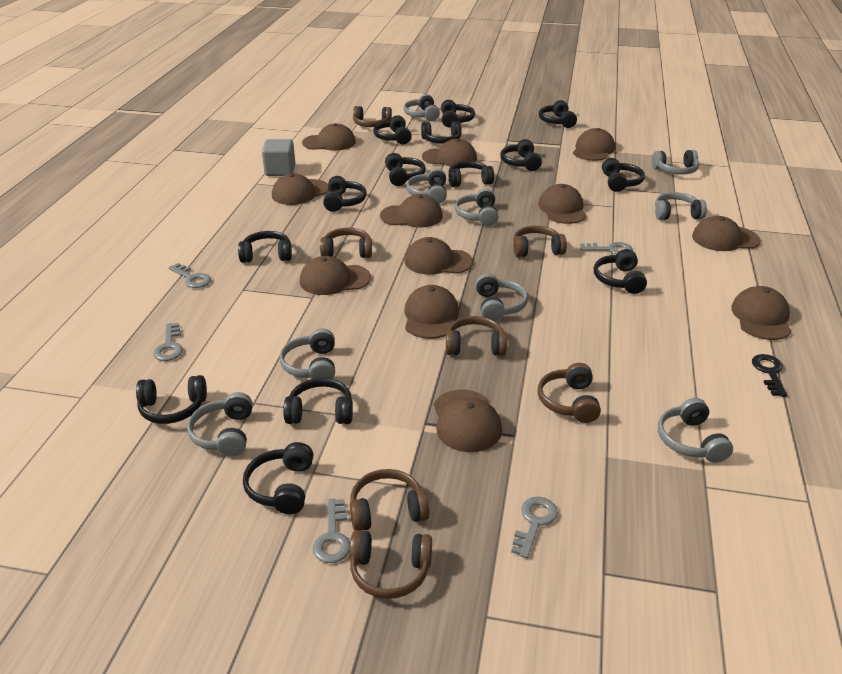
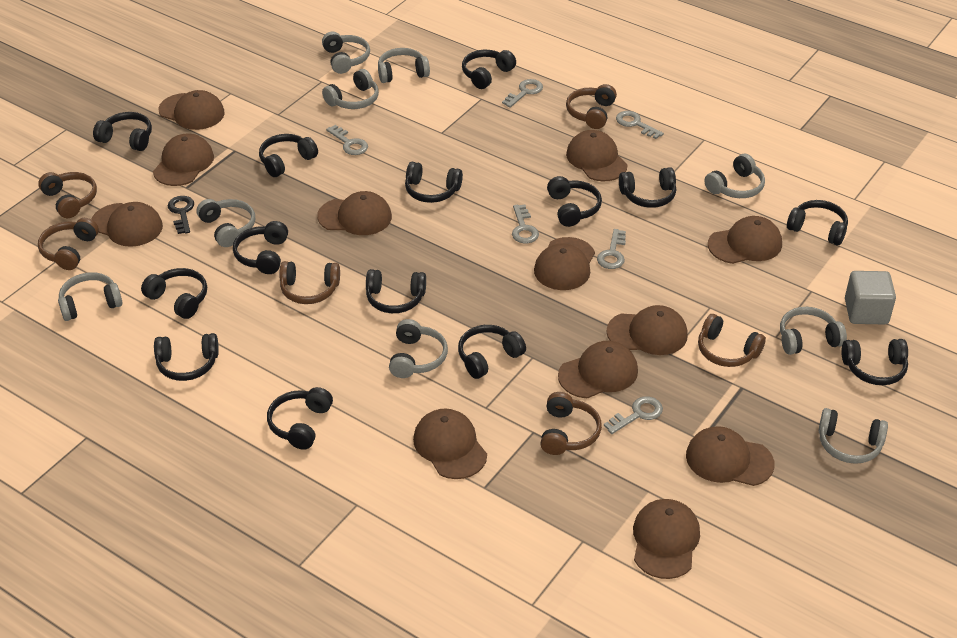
brown headphones: 7 -> 6
grey key: 5 -> 6

